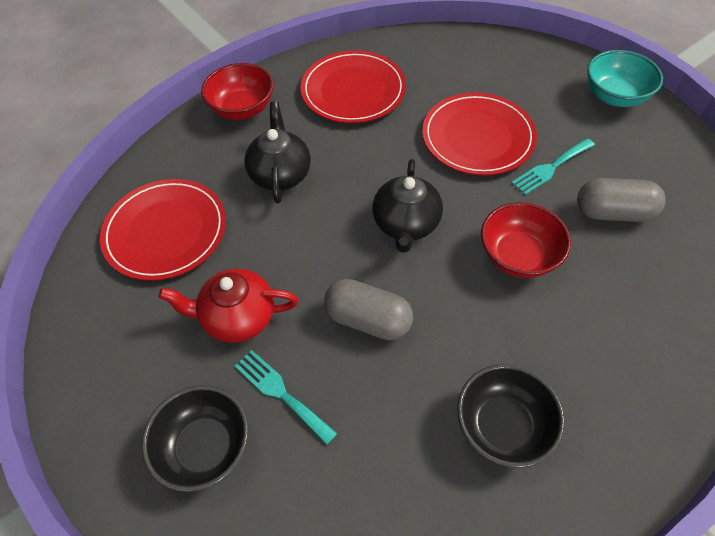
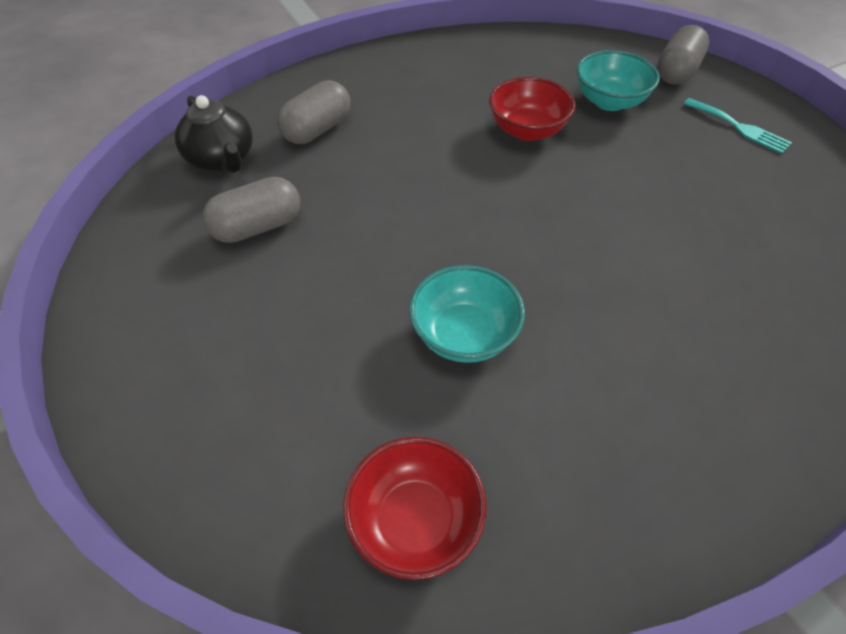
black bowl: 2 -> 0
black teapot: 2 -> 1
grey capsule: 2 -> 3
red plate: 3 -> 0
red teapot: 1 -> 0
turquoise bowl: 1 -> 2
turquoise fork: 2 -> 1

